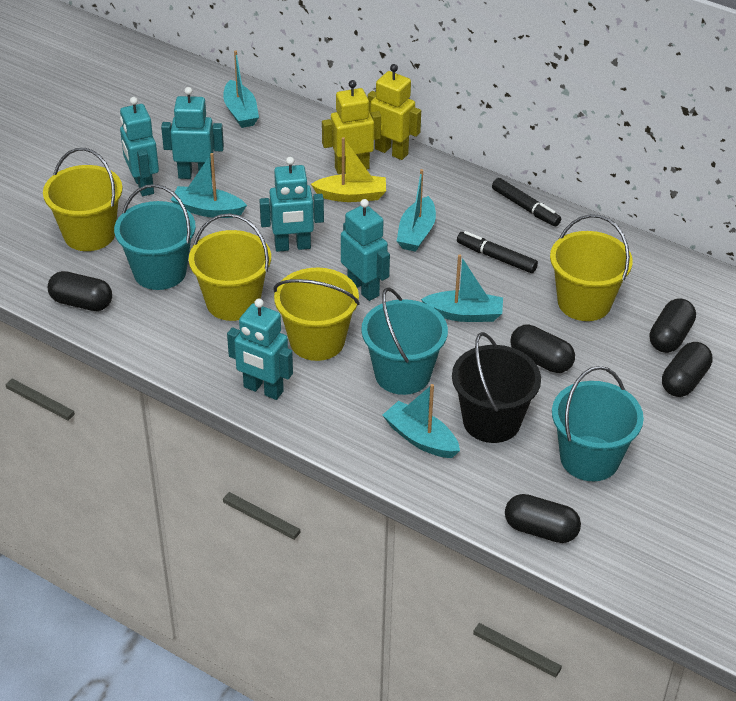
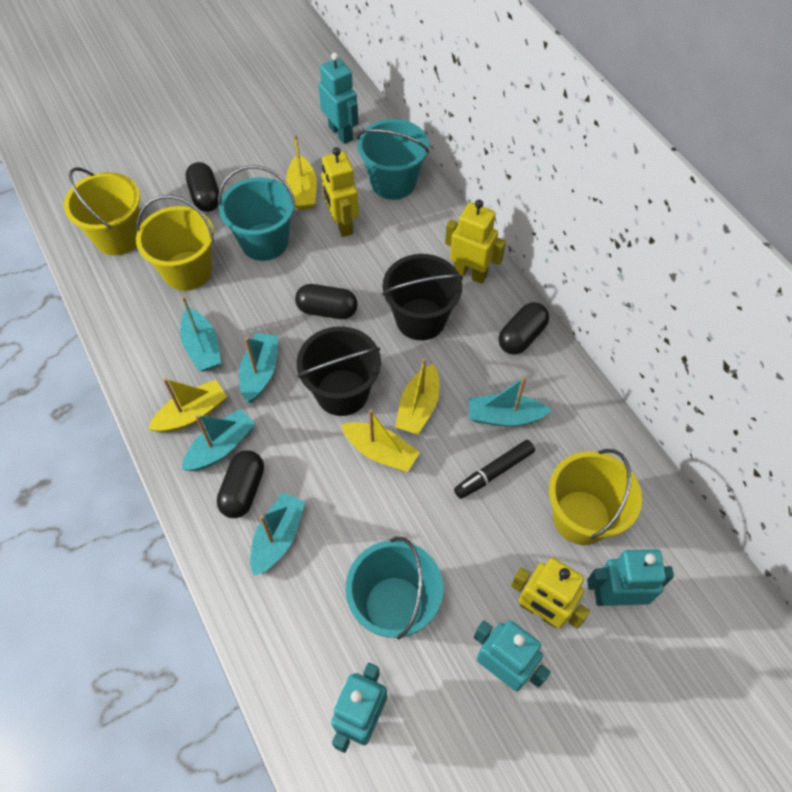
black bucket: 1 -> 2
black capsule: 5 -> 4
black marker: 2 -> 1
turquoise robot: 5 -> 4
yellow boat: 1 -> 4
yellow bucket: 4 -> 3
yellow robot: 2 -> 3

